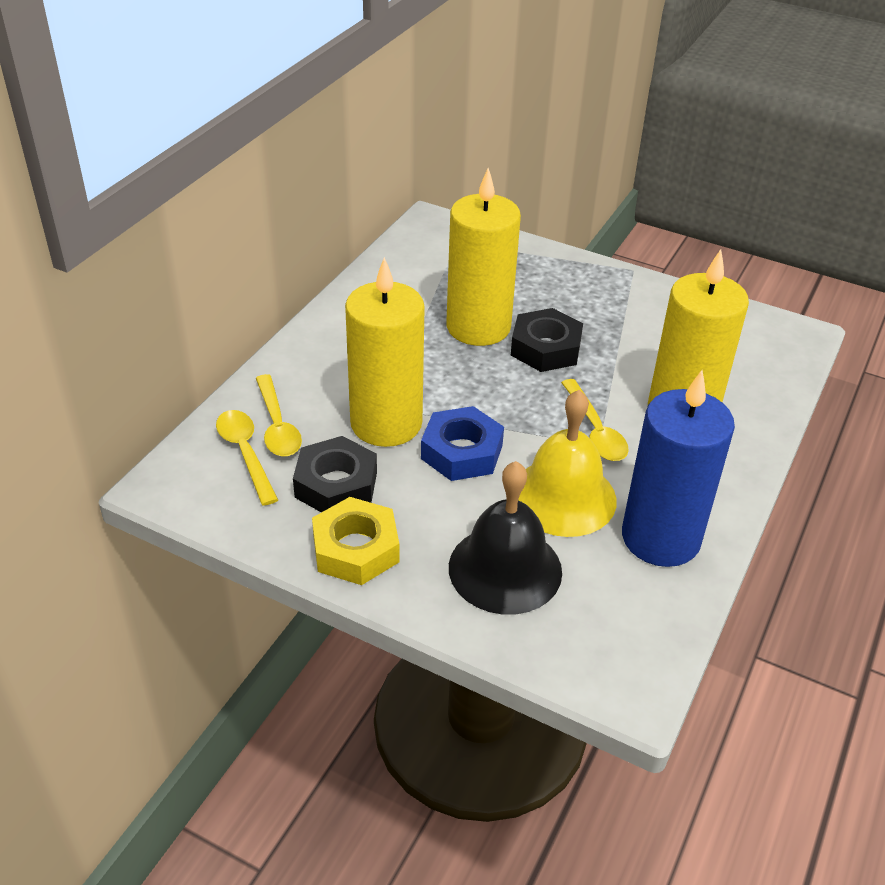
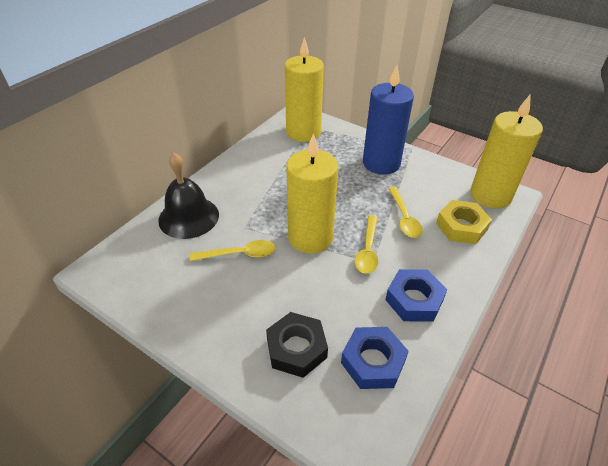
black nut: 2 -> 1
blue nut: 1 -> 2
yellow bell: 1 -> 0

